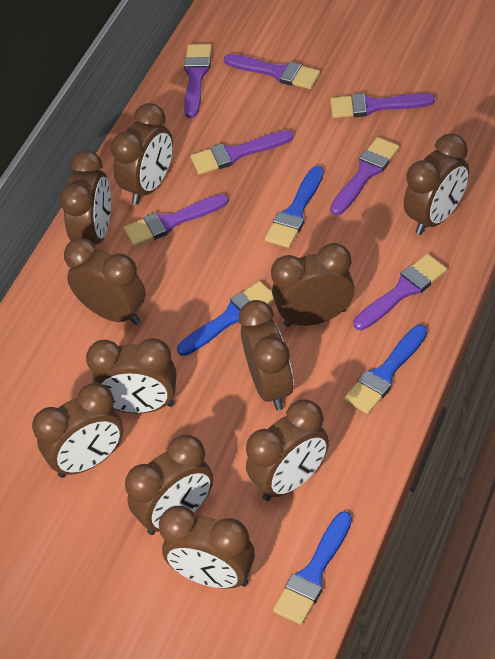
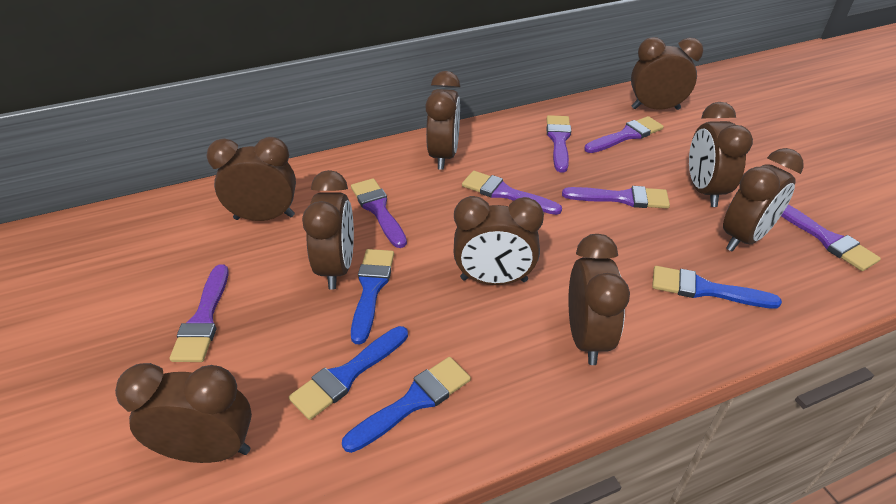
brown clock: 11 -> 9

